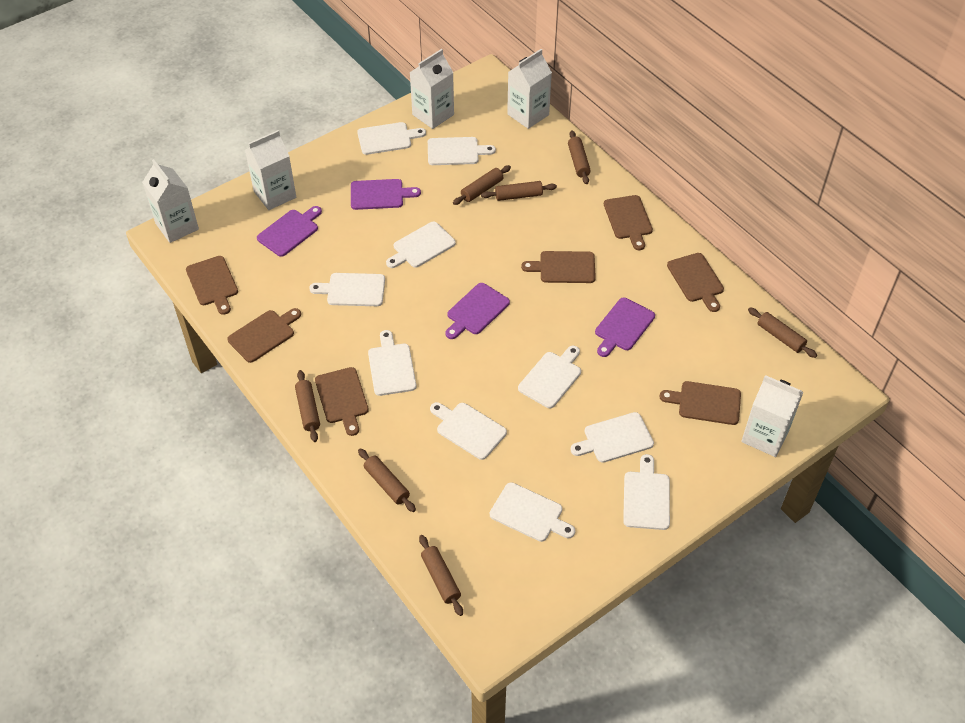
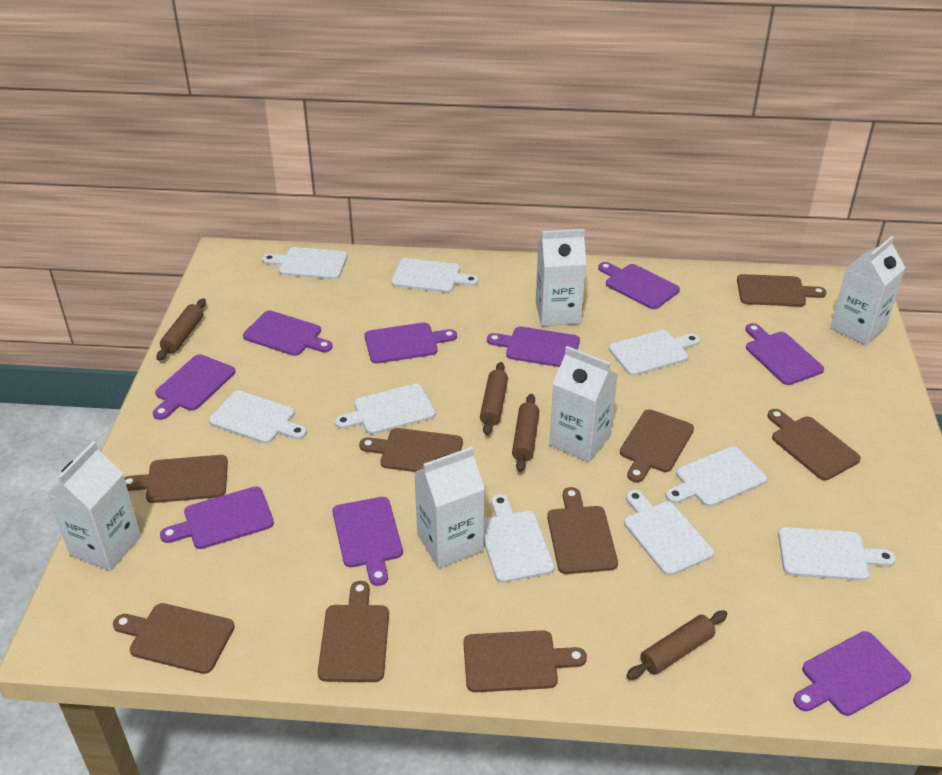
brown cutting board: 7 -> 9
brown rolling pin: 7 -> 4
purple cutting board: 4 -> 9
white cutting board: 10 -> 9

